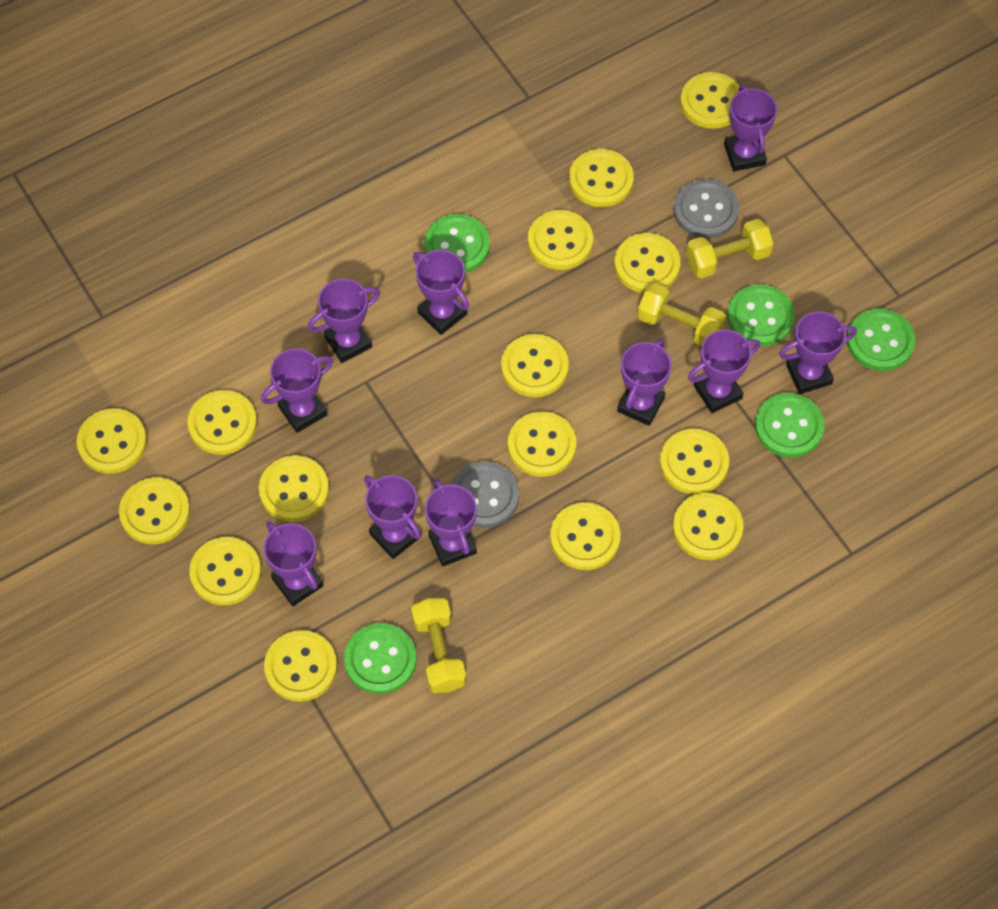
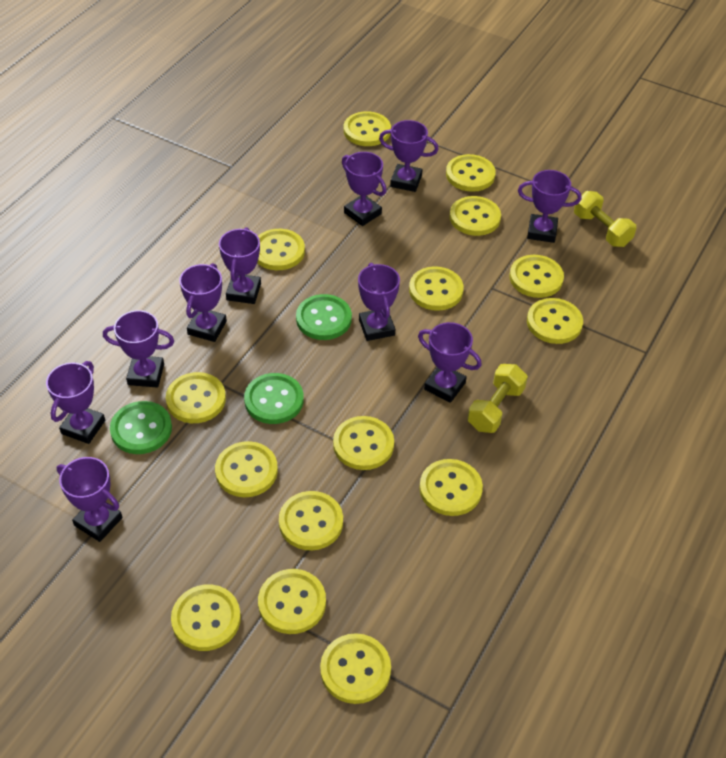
green button: 5 -> 3
grey button: 2 -> 0
yellow dumbbell: 3 -> 2

